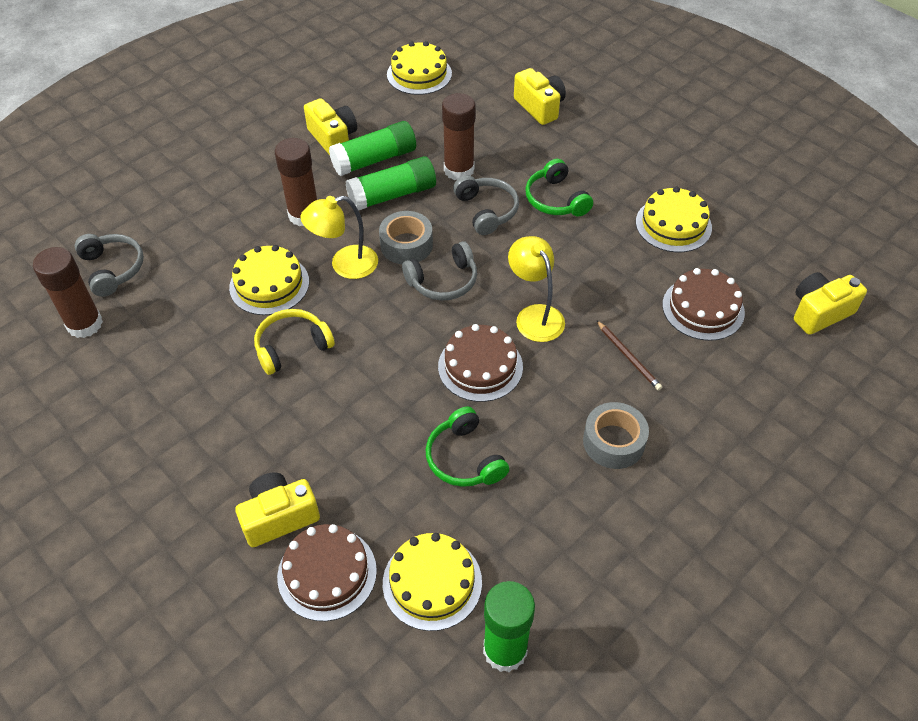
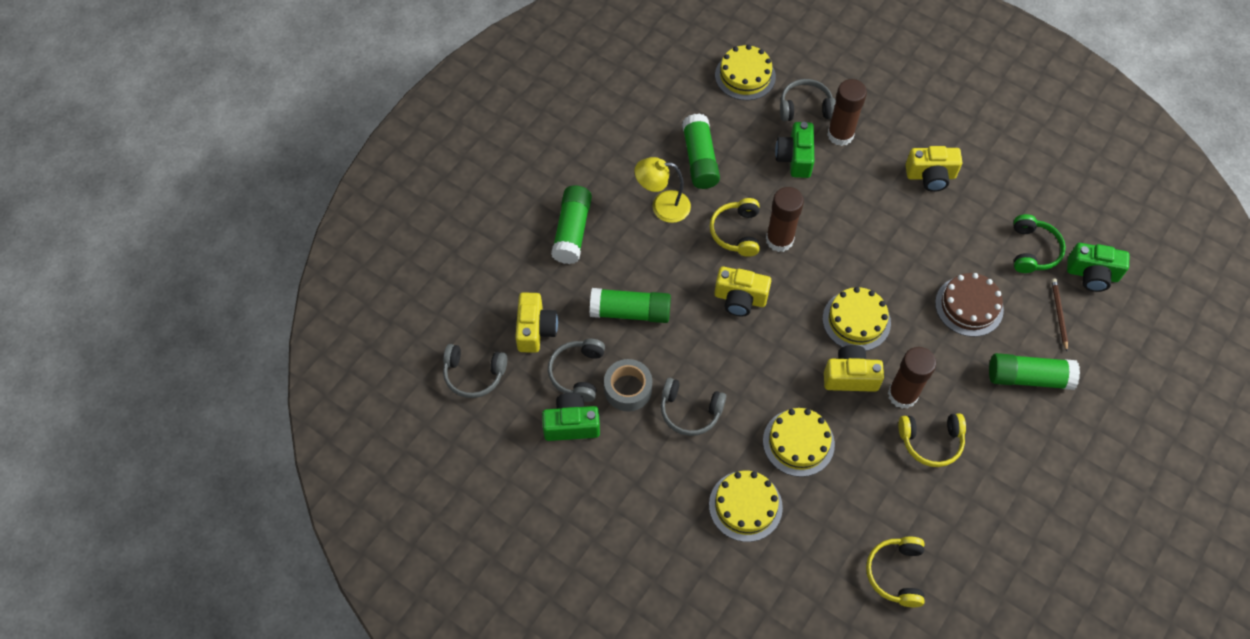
brown cake: 3 -> 1
green camera: 0 -> 3
green glue stick: 3 -> 4
green headphones: 2 -> 1
grey headphones: 3 -> 4
grey tape: 2 -> 1
yellow headphones: 1 -> 3
yellow lamp: 2 -> 1

